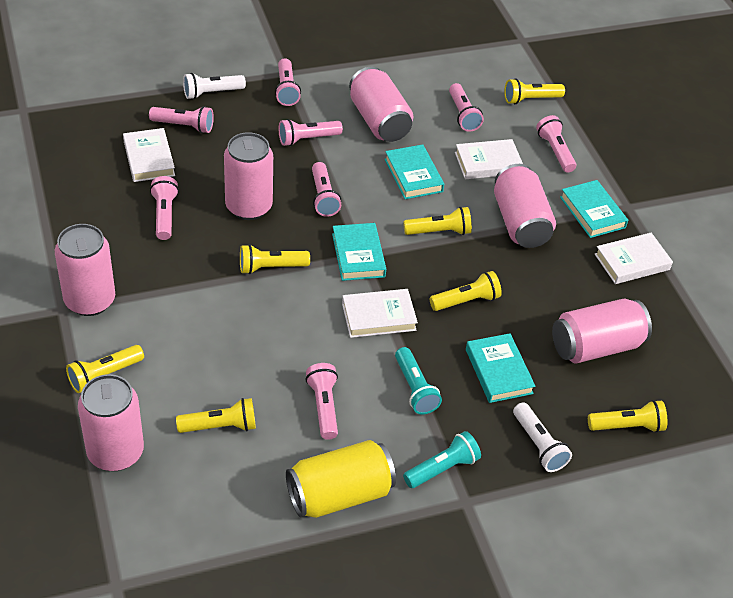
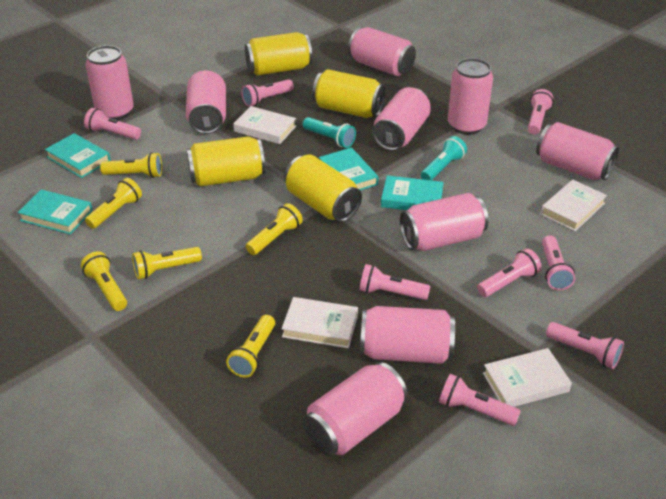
pink can: 6 -> 9
white flashlight: 2 -> 0
yellow can: 1 -> 4
yellow flashlight: 7 -> 6

